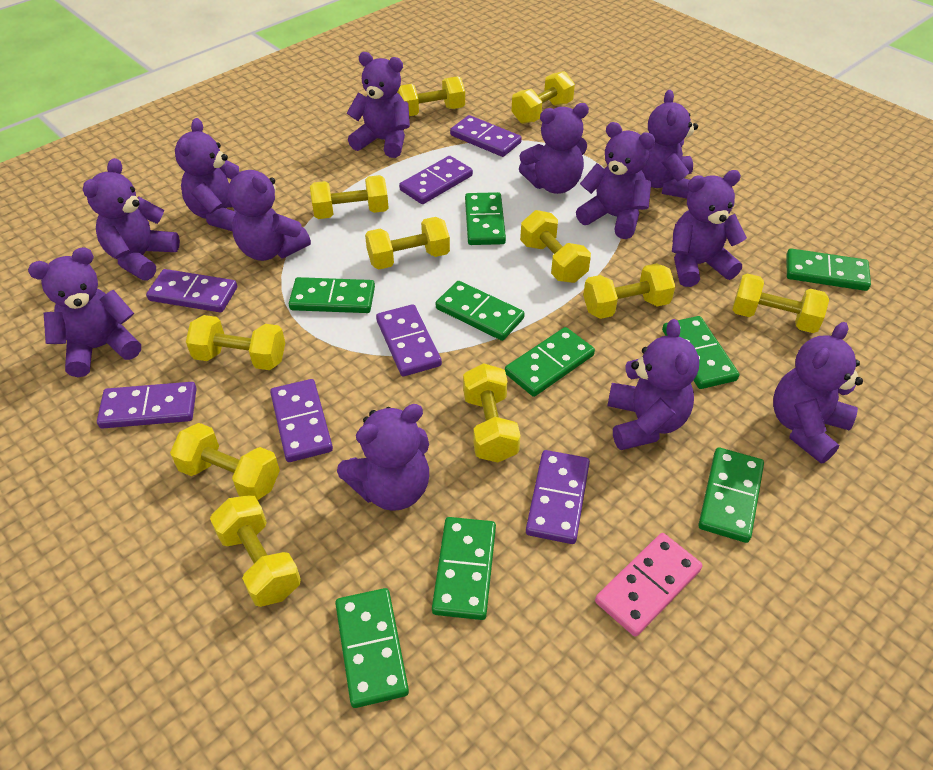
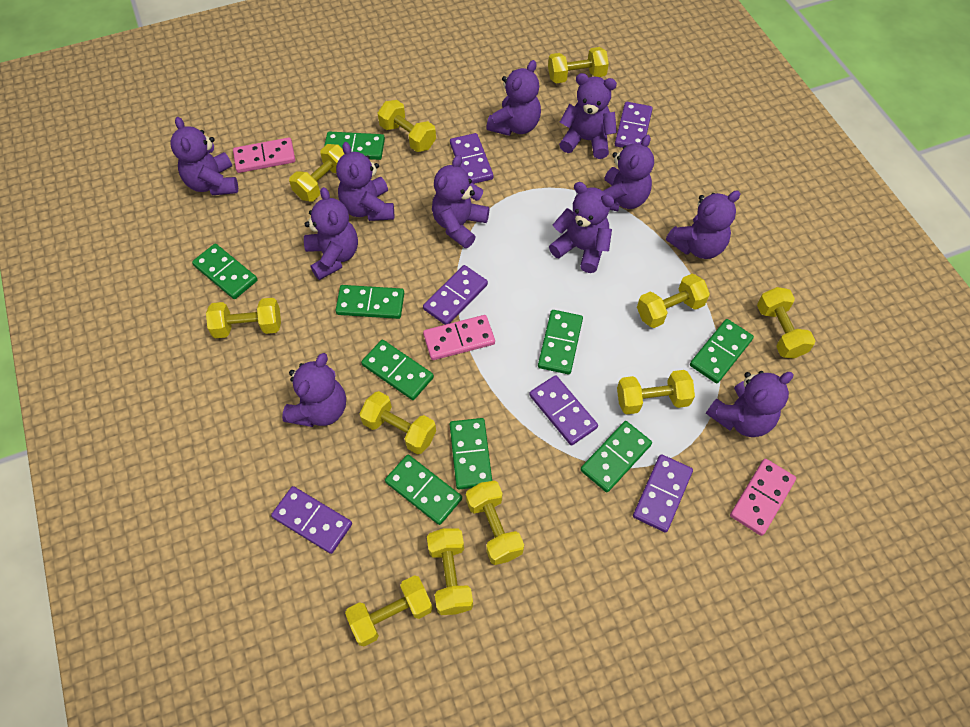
pink domino: 1 -> 3
purple domino: 7 -> 6
purple teddy bear: 12 -> 11

